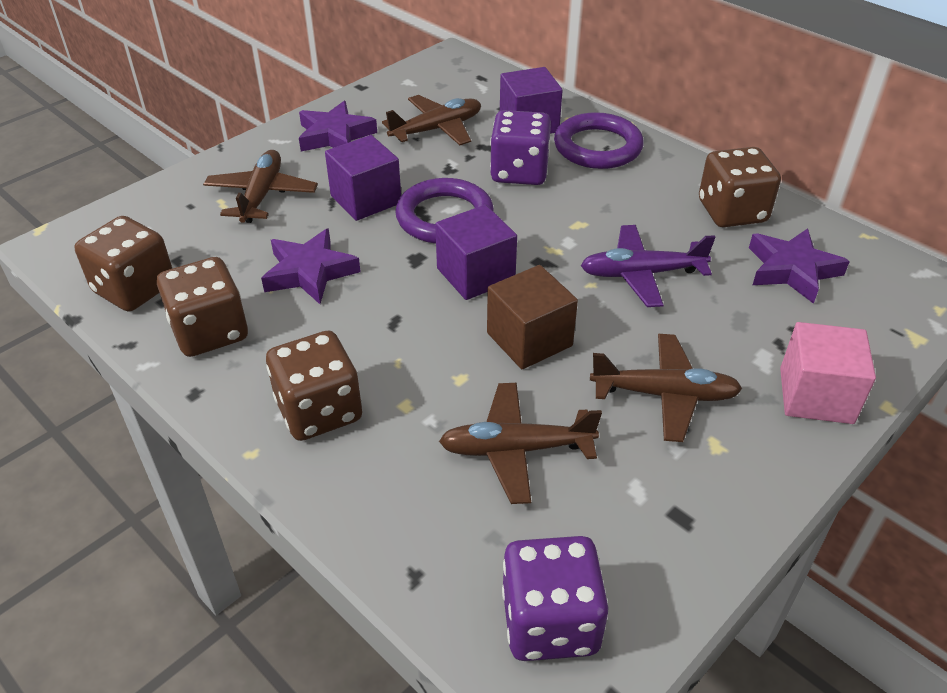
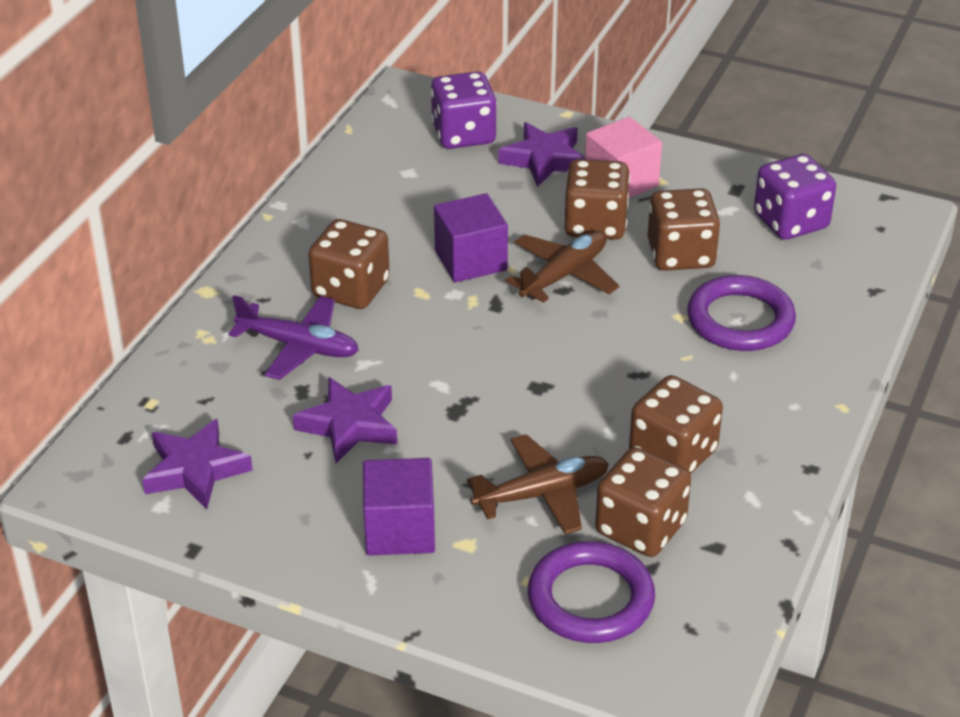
brown cube: 1 -> 0
brown dice: 4 -> 5
brown plane: 4 -> 2
purple cube: 3 -> 2

